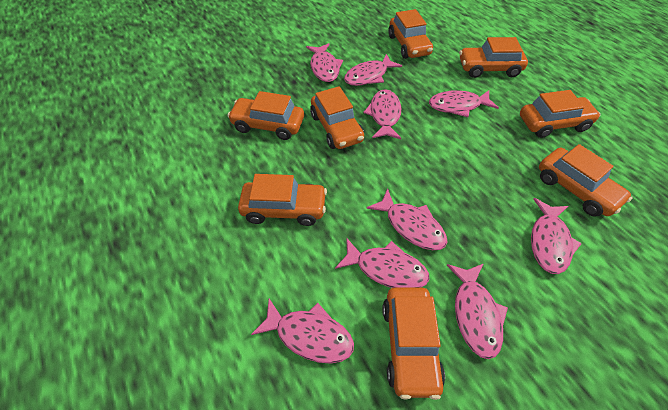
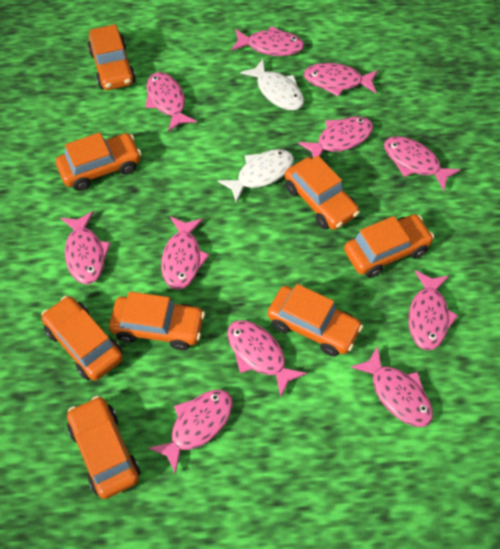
pink fish: 9 -> 11
white fish: 0 -> 2

